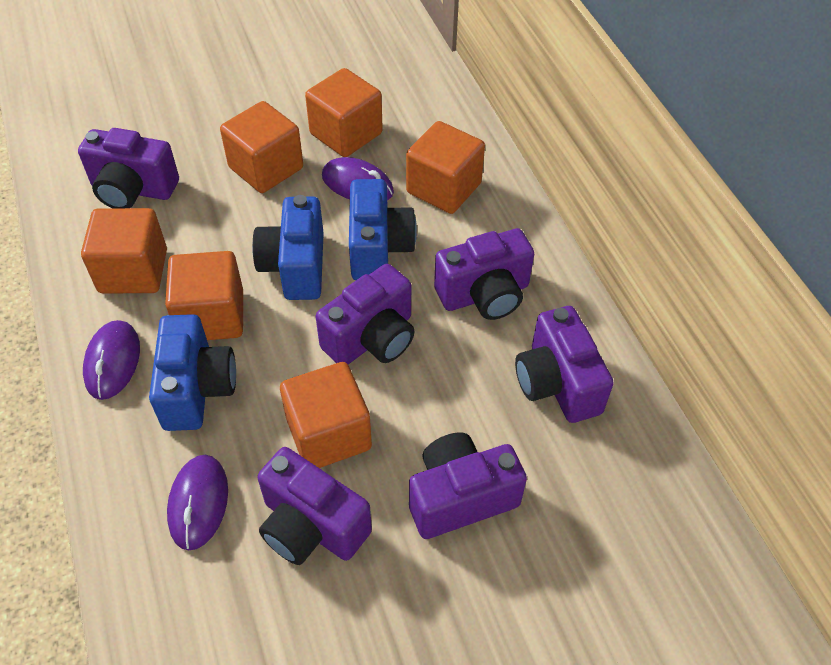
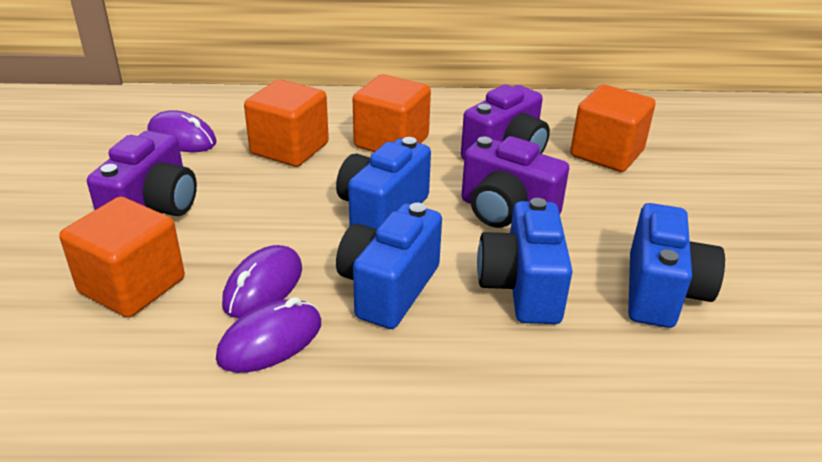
blue camera: 3 -> 4
orange cube: 6 -> 4
purple camera: 6 -> 3

